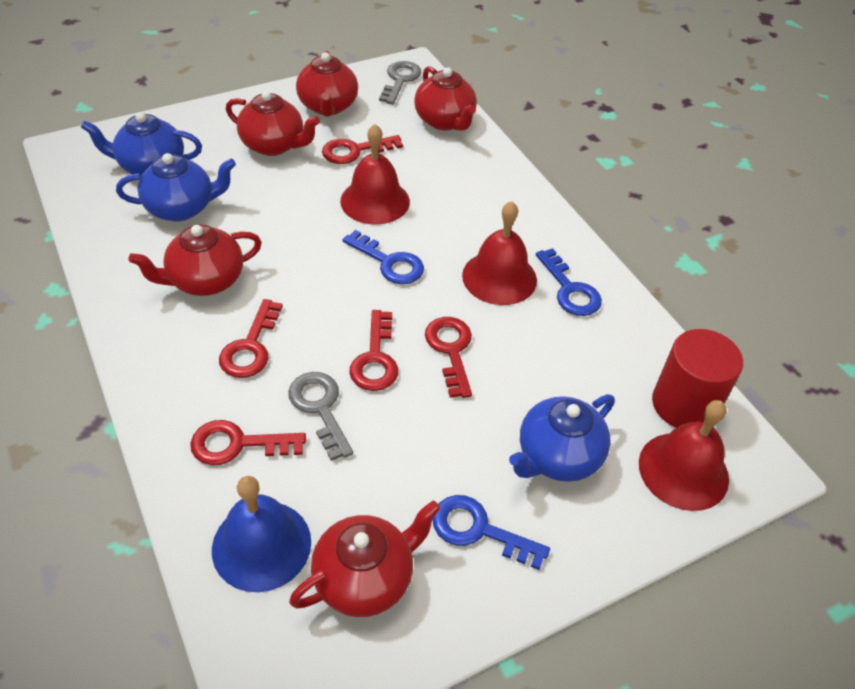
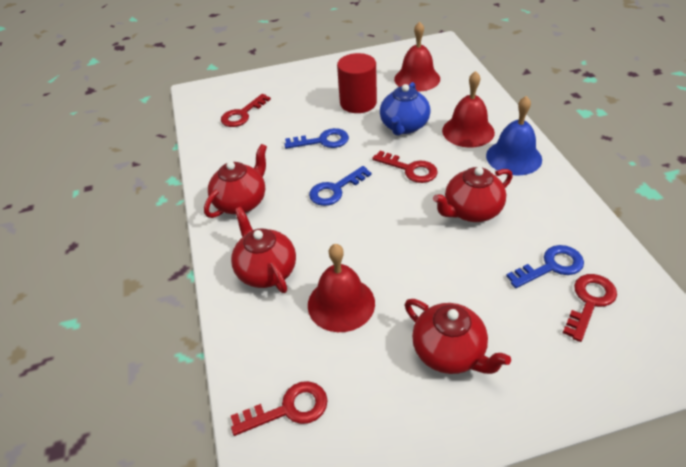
blue teapot: 3 -> 1
grey key: 2 -> 0
red key: 5 -> 4
red teapot: 5 -> 4

